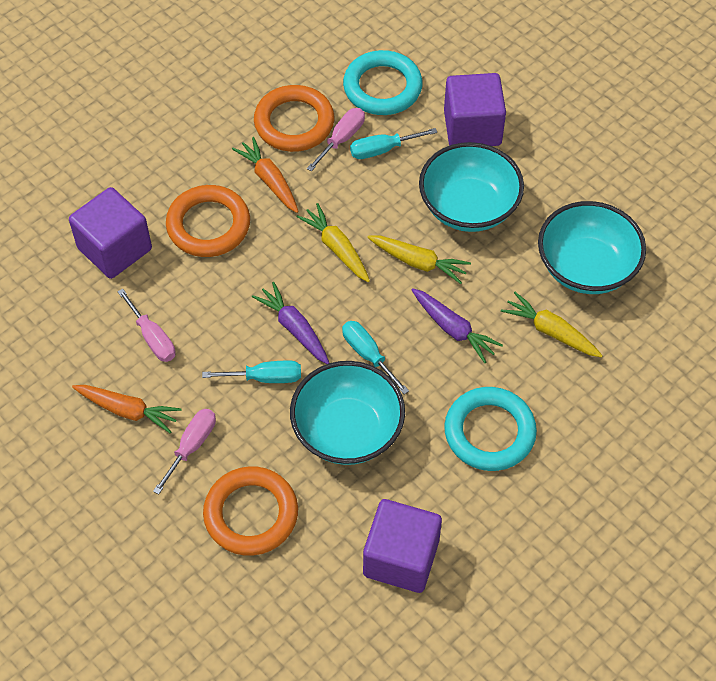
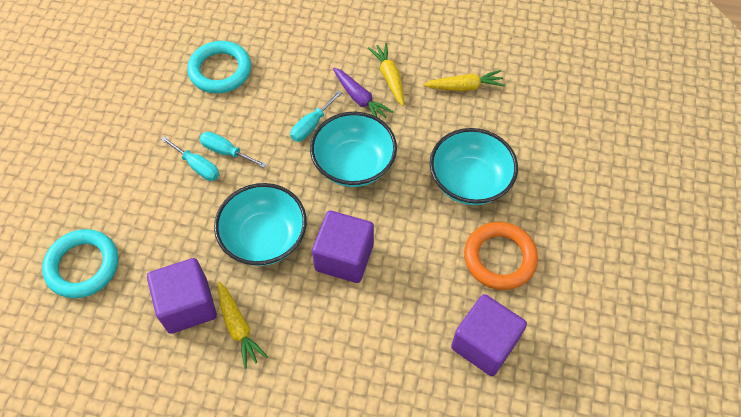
orange carrot: 2 -> 0
orange ring: 3 -> 1
pink screwdriver: 3 -> 0
purple carrot: 2 -> 1

